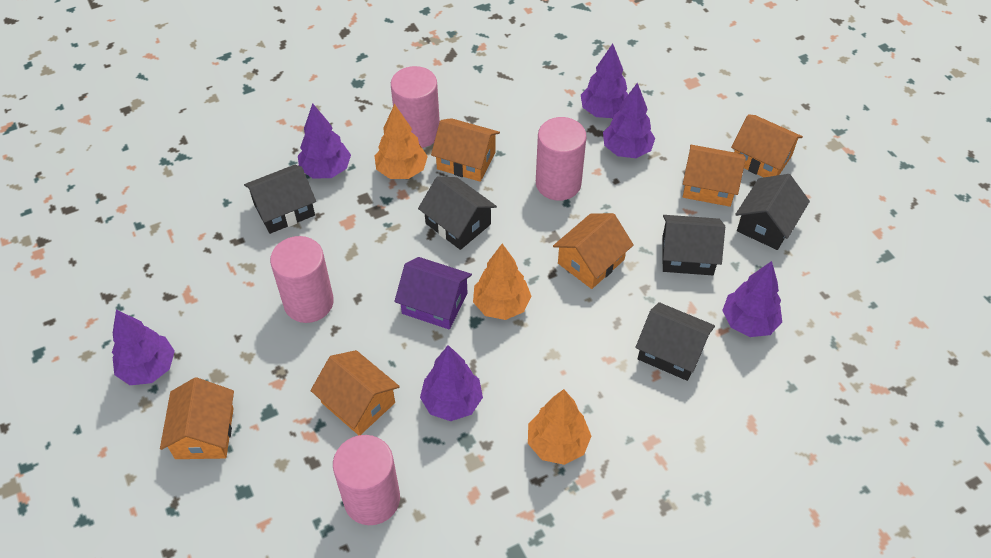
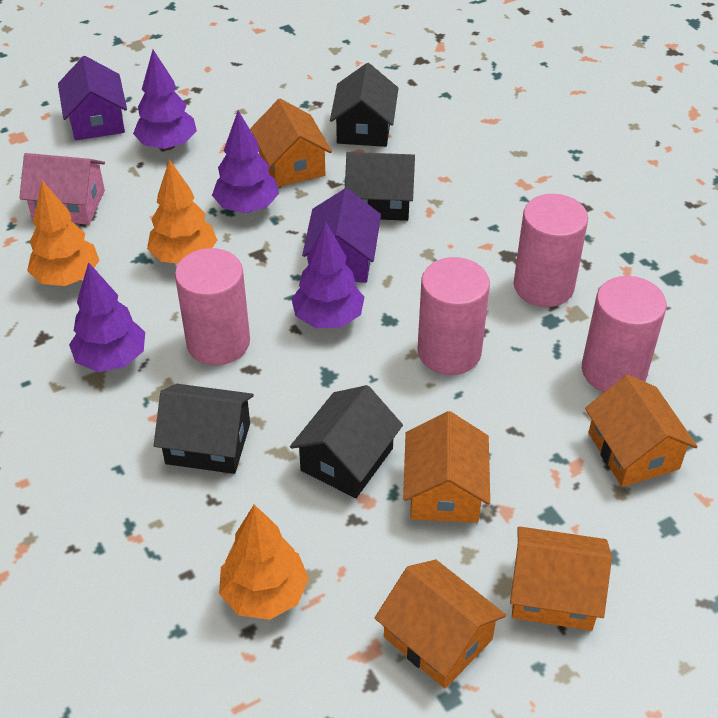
black house: 5 -> 4
orange house: 6 -> 5
pink house: 0 -> 1
purple house: 1 -> 2
purple tree: 6 -> 4

